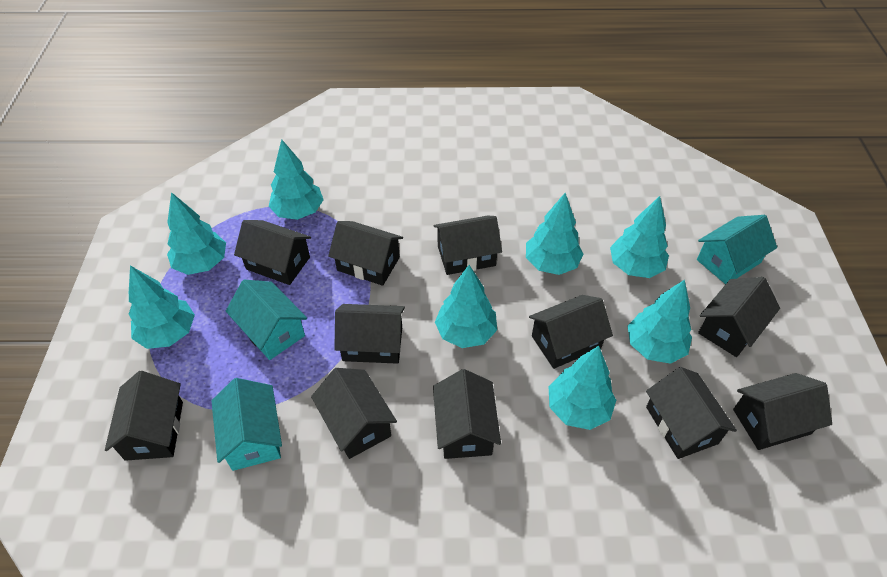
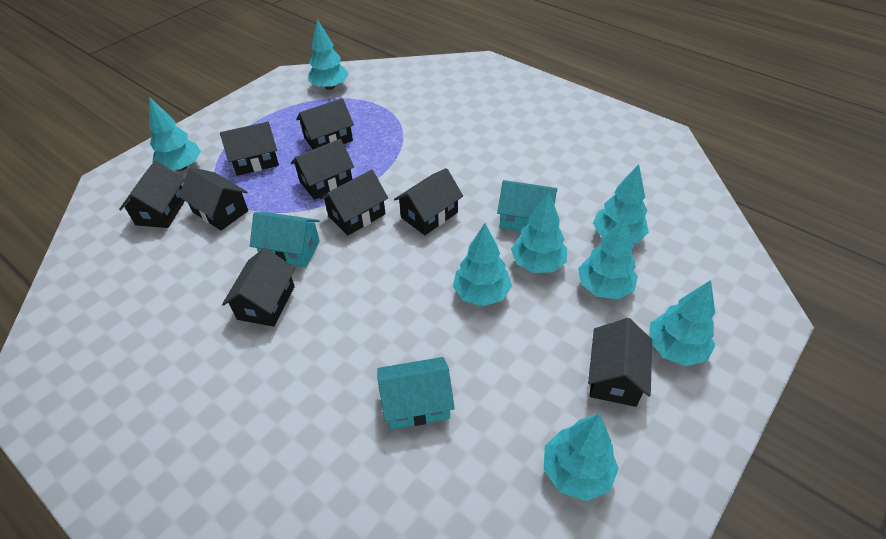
black house: 11 -> 9

